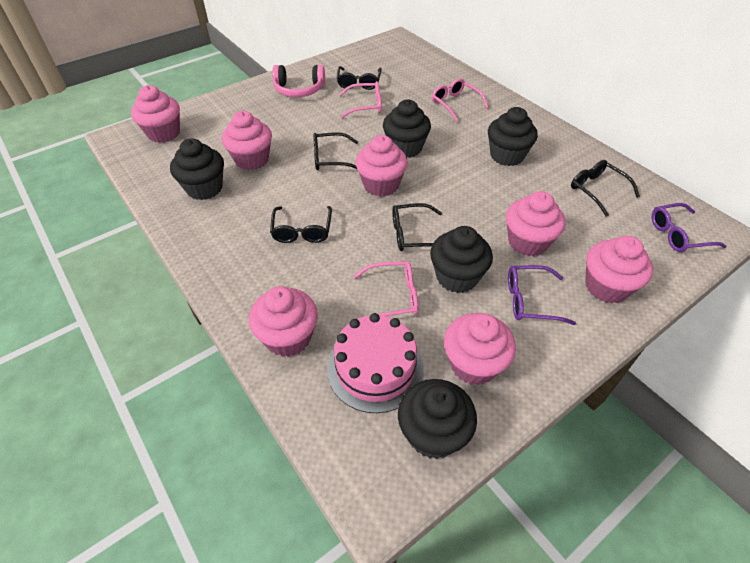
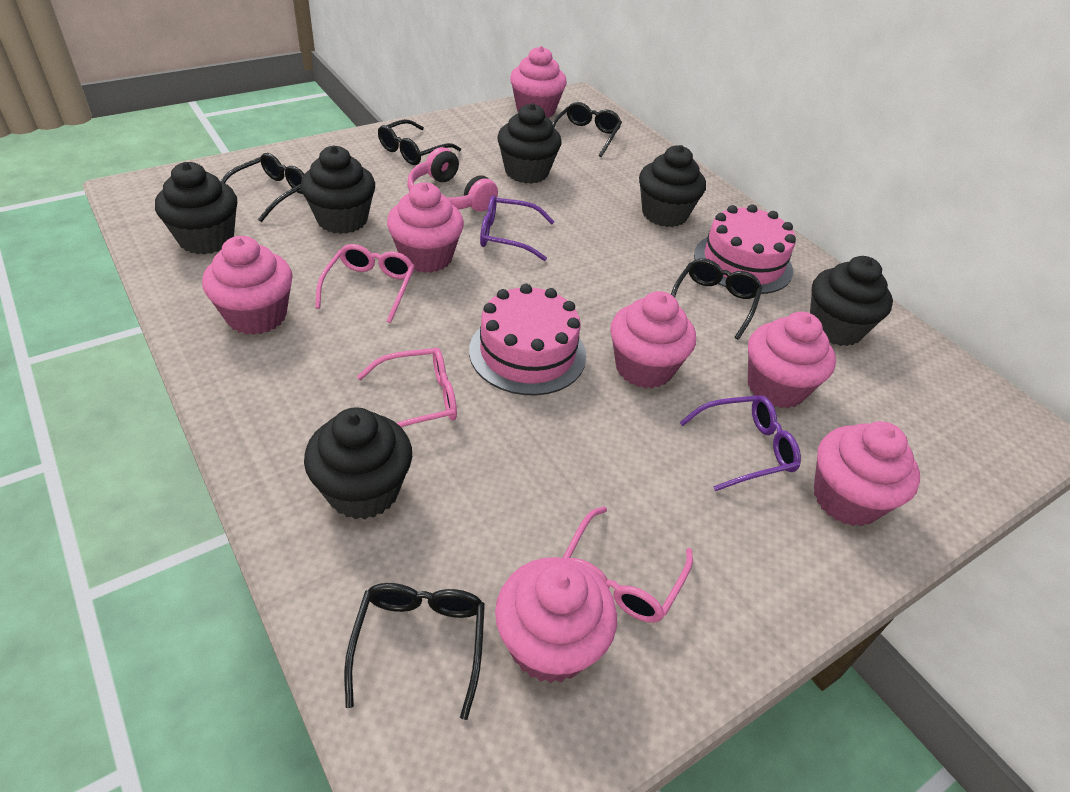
black cupcake: 5 -> 6
pink cake: 1 -> 2

